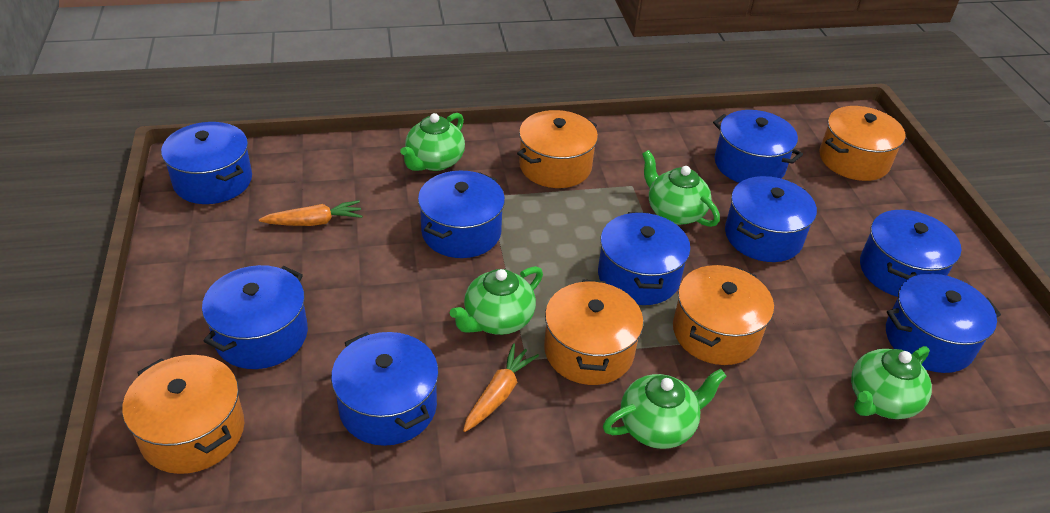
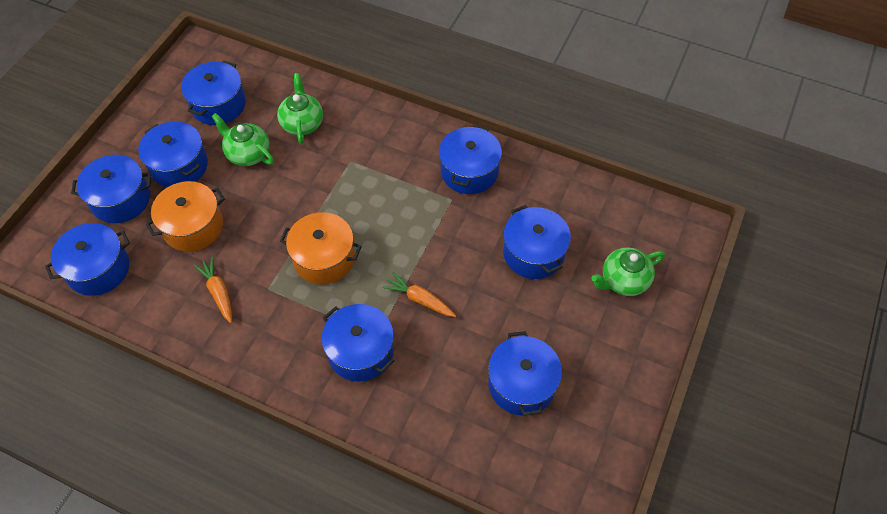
blue pot: 9 -> 8
green teapot: 5 -> 3
orange pot: 5 -> 2

